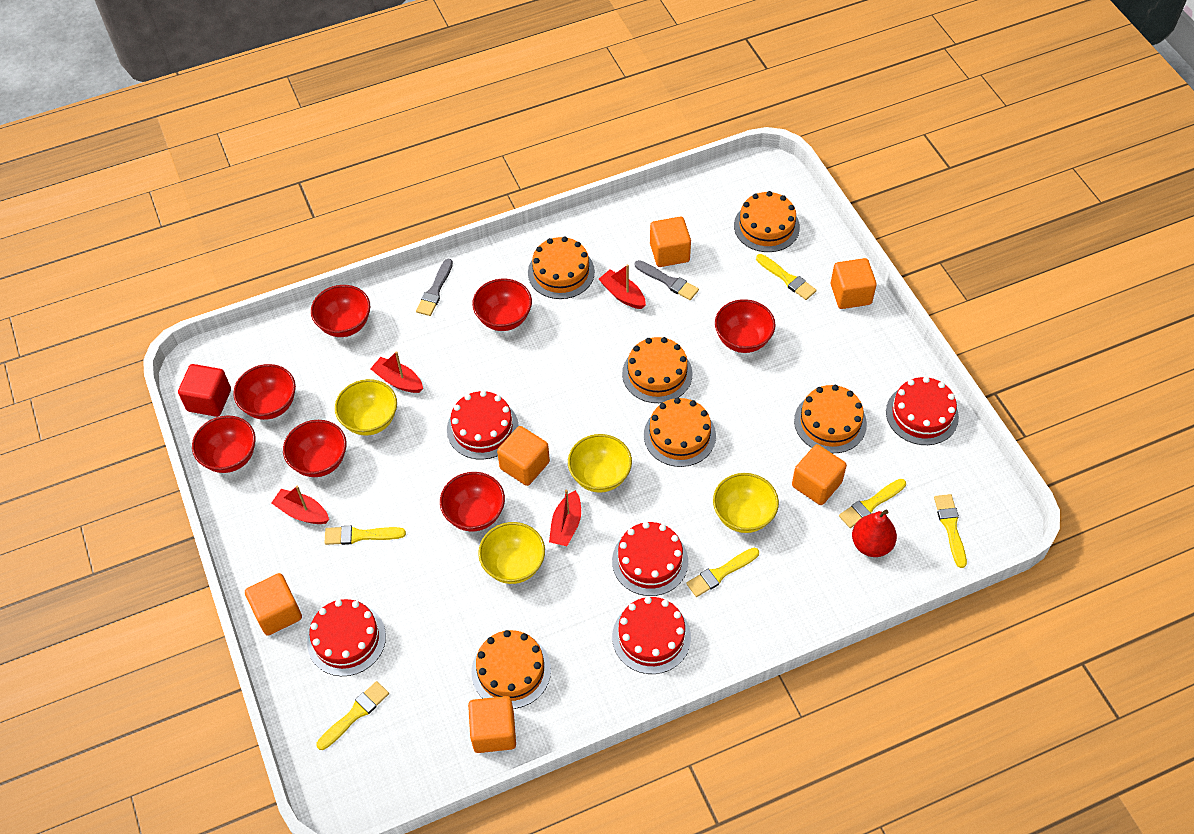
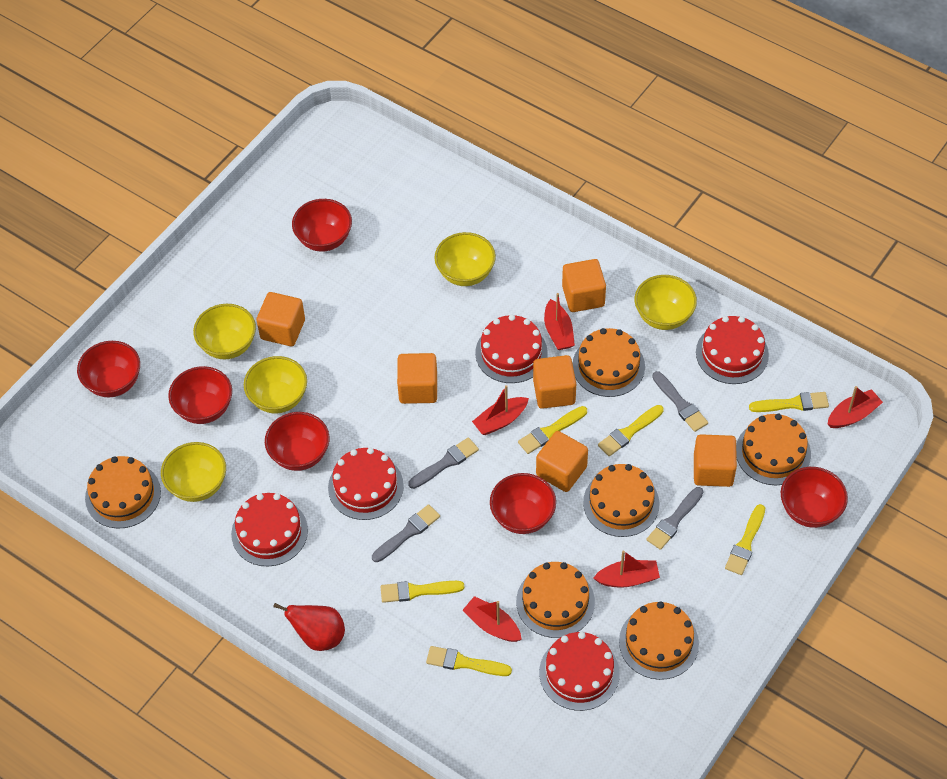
grey brush: 2 -> 4
red boat: 4 -> 5
red bowl: 7 -> 6
red cube: 1 -> 0
yellow bowl: 4 -> 5

